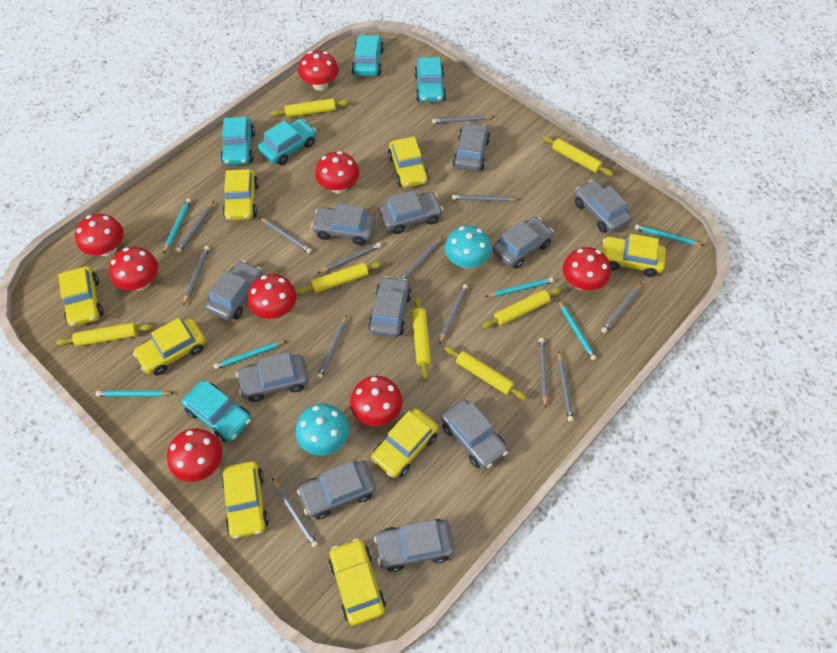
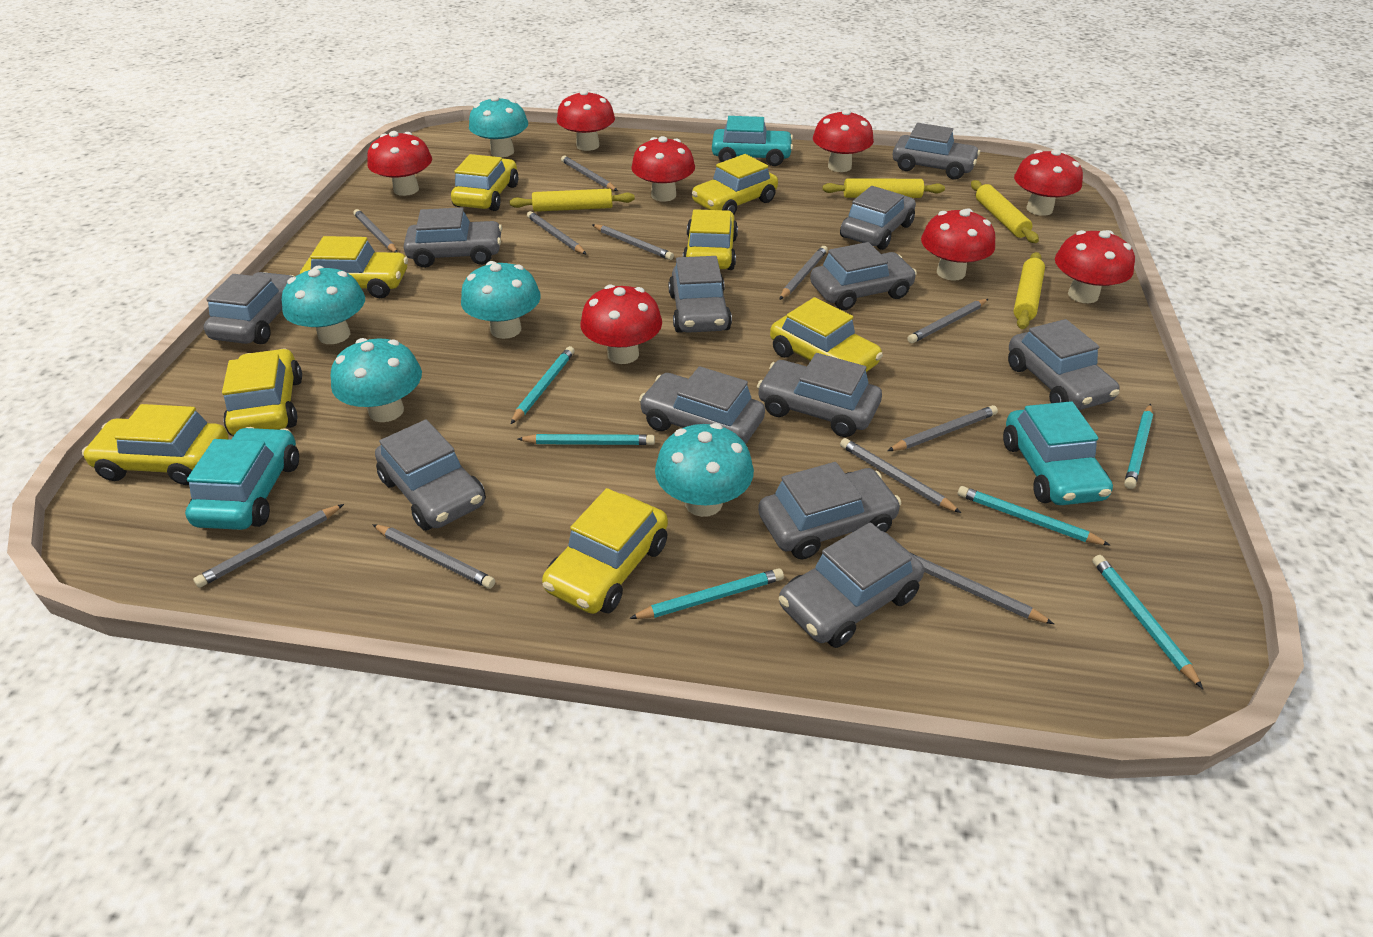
grey car: 11 -> 12
grey pencil: 13 -> 11
turquoise car: 5 -> 3
turquoise mushroom: 2 -> 5
yellow rolling pin: 7 -> 4

